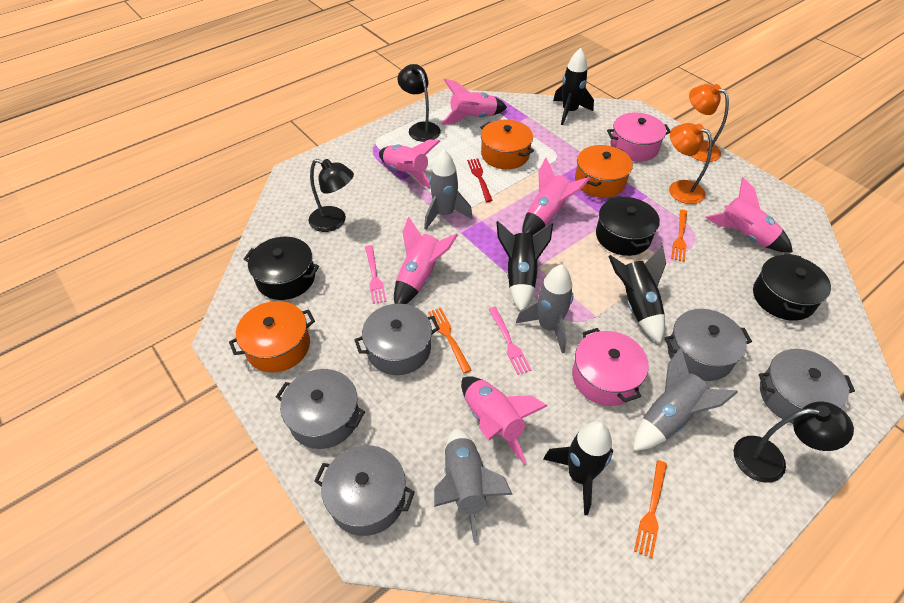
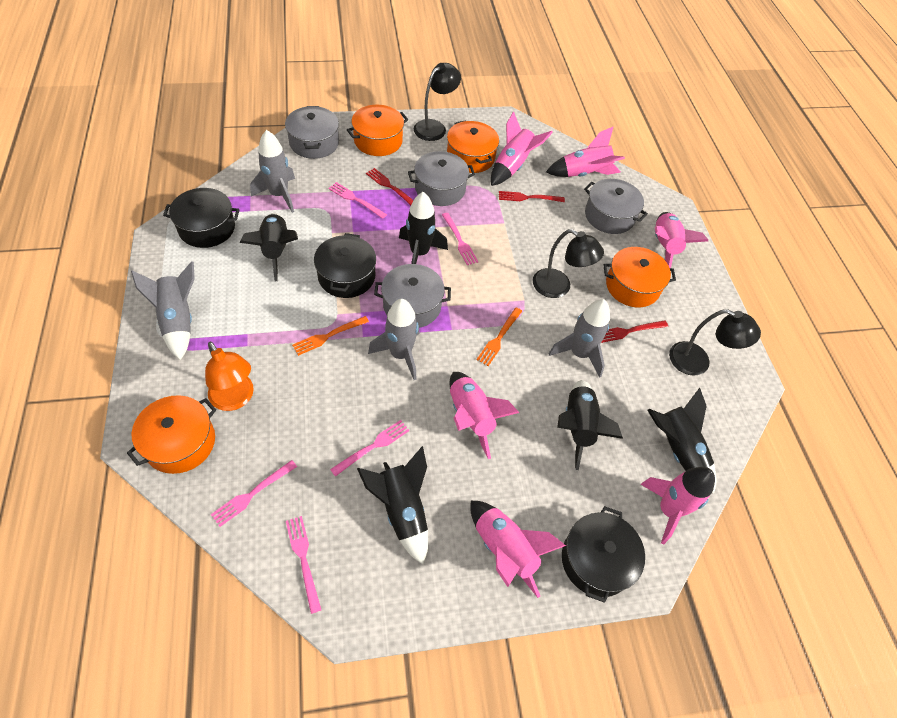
black rocket: 4 -> 5
grey pot: 5 -> 4
orange fork: 3 -> 2
orange lamp: 2 -> 1
orange pot: 3 -> 4
pink fork: 2 -> 5
pink pot: 2 -> 0
red fork: 1 -> 3

